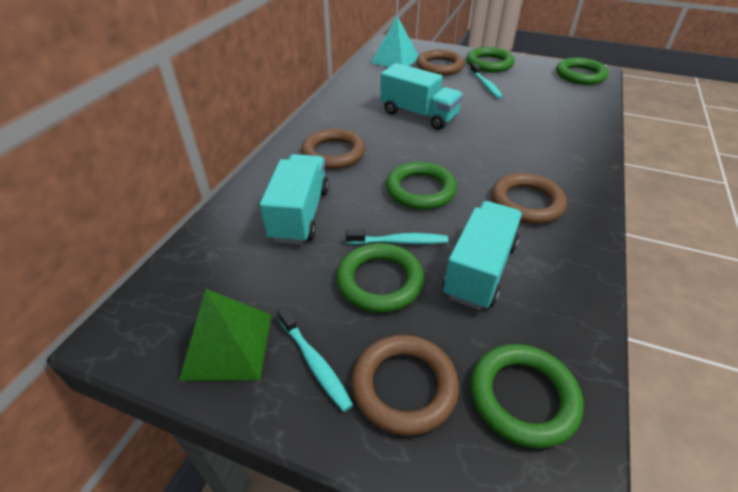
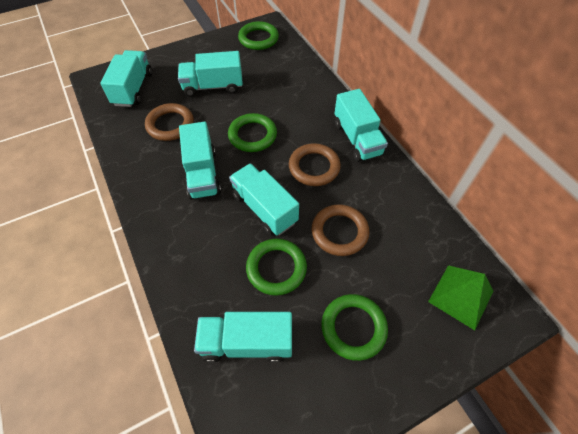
brown ring: 4 -> 3
green ring: 5 -> 4
turquoise pyramid: 1 -> 0
turquoise toothbrush: 3 -> 0
turquoise truck: 3 -> 6

